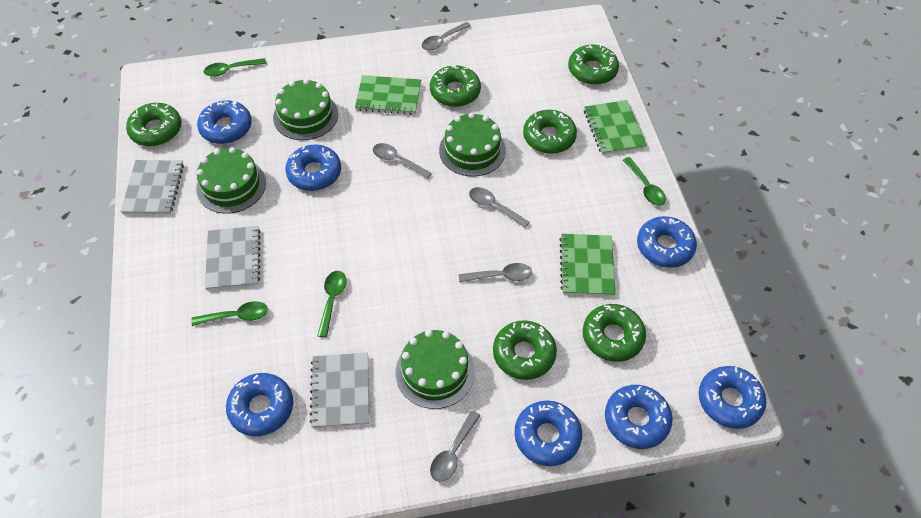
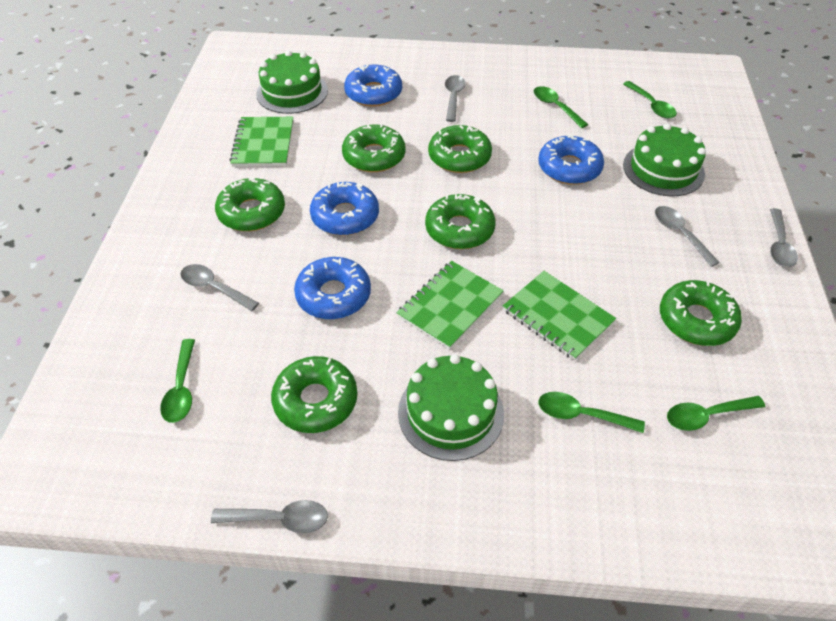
blue donut: 7 -> 4
green cake: 4 -> 3
green spoon: 4 -> 5
grey notebook: 3 -> 0

